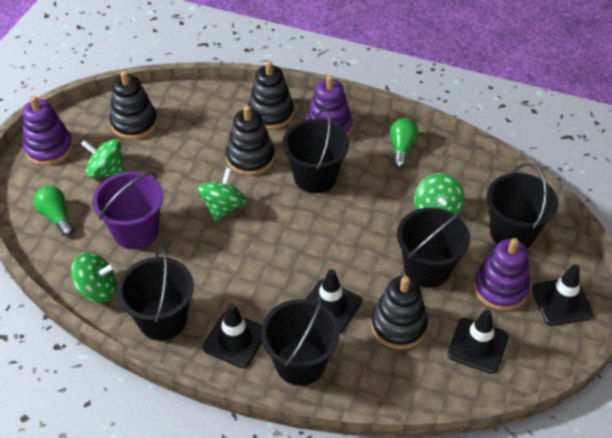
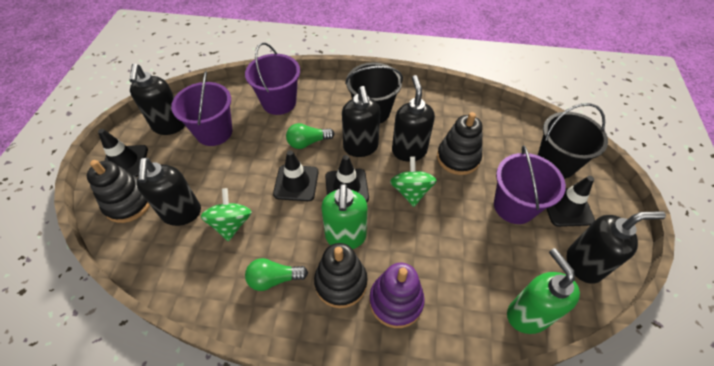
black bucket: 5 -> 2
black soap dispenser: 0 -> 5
black stacking toy: 4 -> 3
green soap dispenser: 0 -> 2
green spinning top: 4 -> 2
purple bucket: 1 -> 3
purple stacking toy: 3 -> 1

